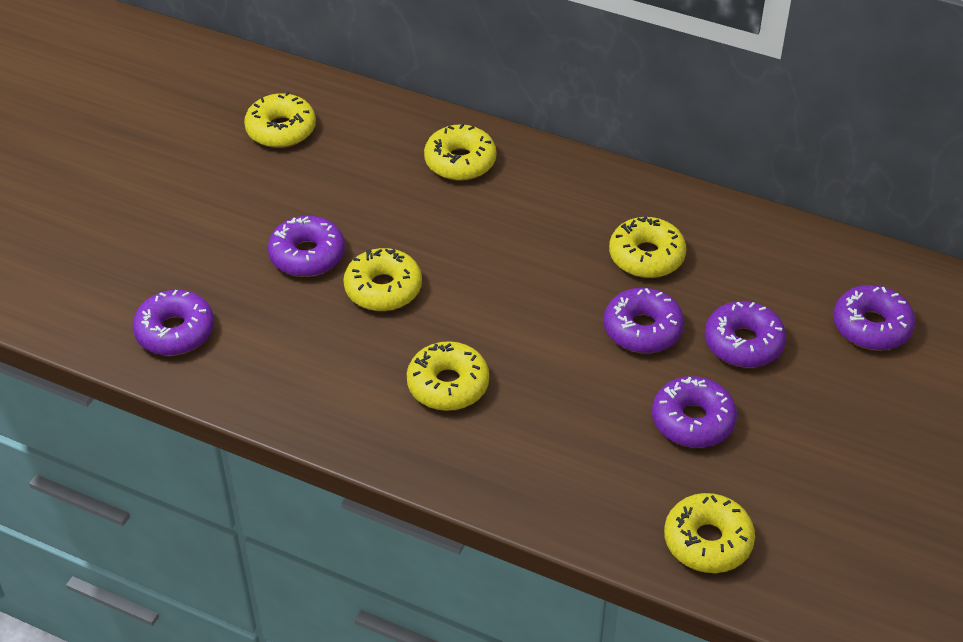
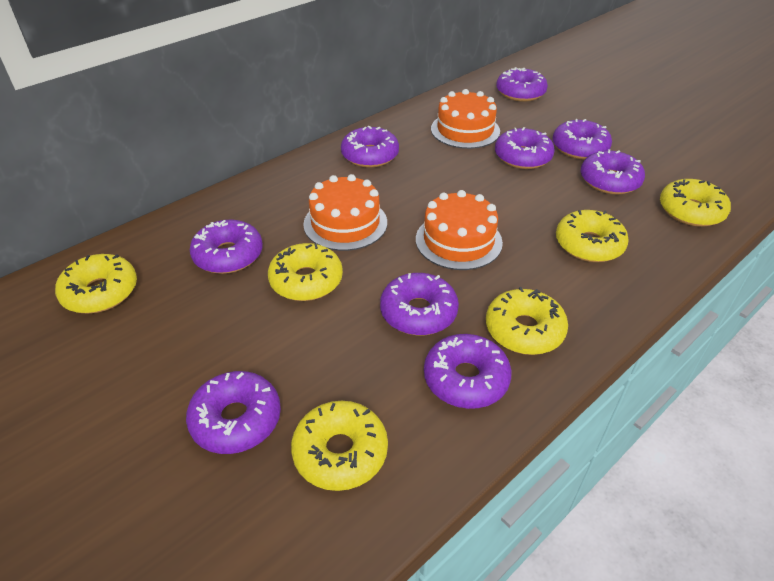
orange cake: 0 -> 3
purple donut: 6 -> 9

